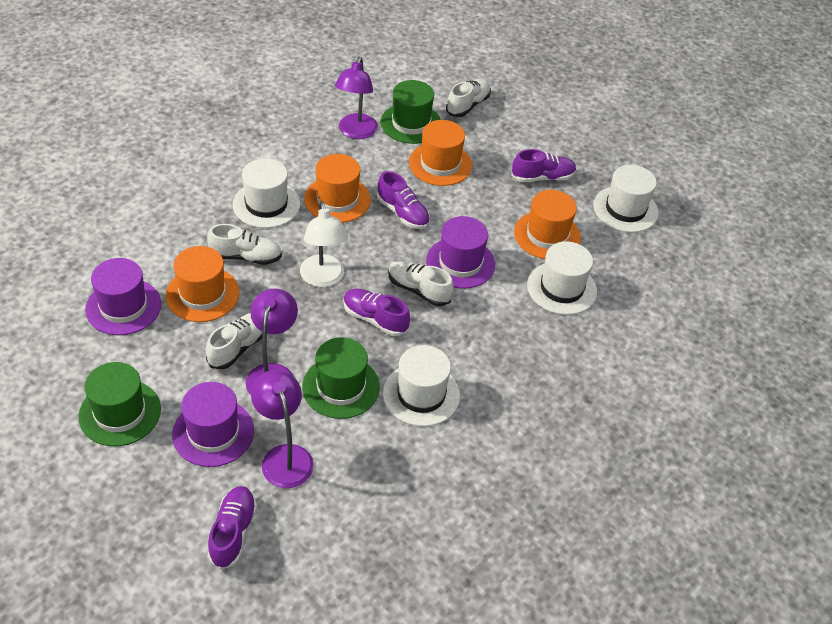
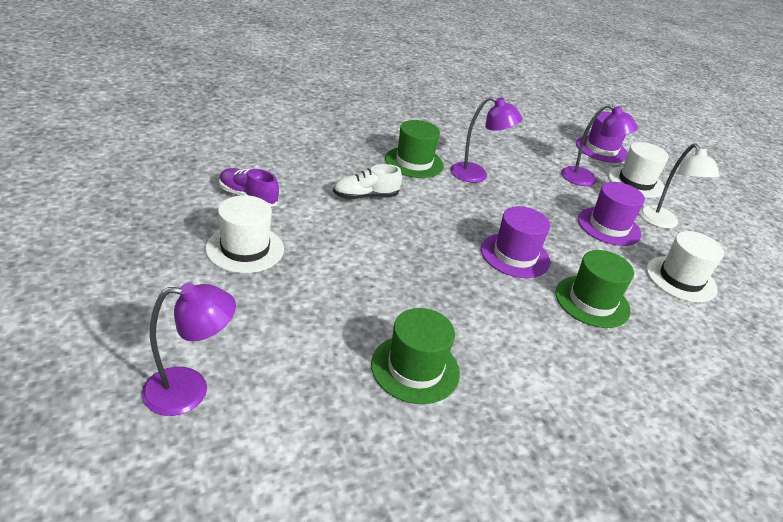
orange hat: 4 -> 0
purple shoe: 4 -> 1
white hat: 4 -> 3
white shoe: 4 -> 1

